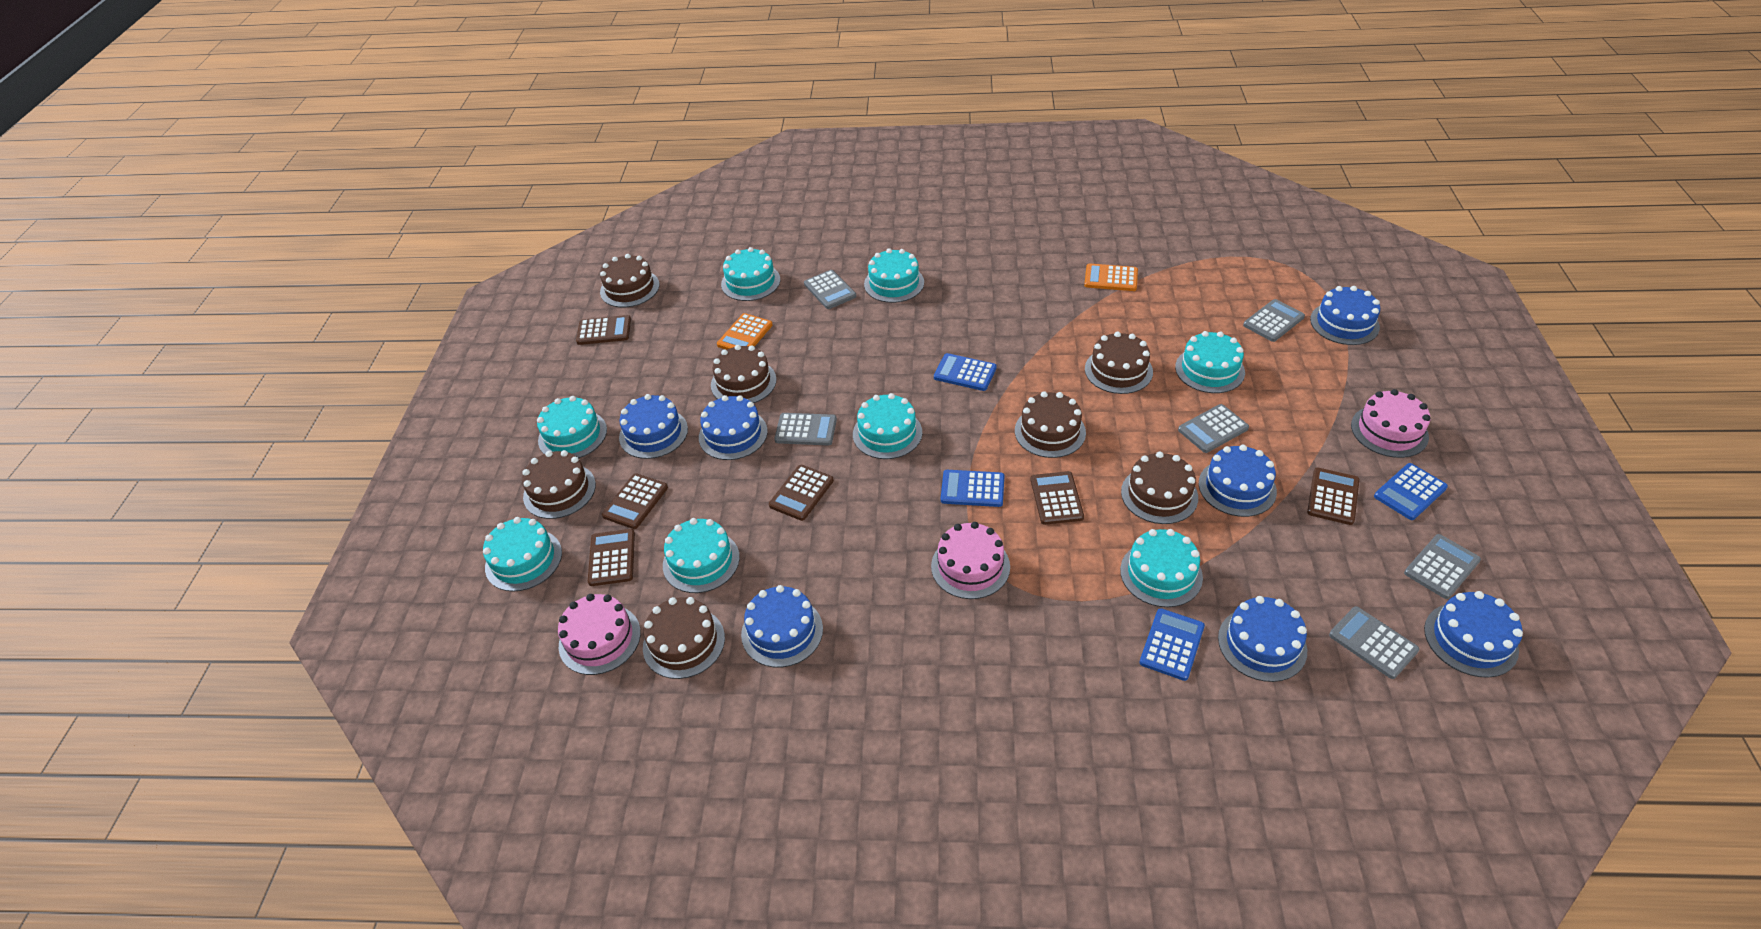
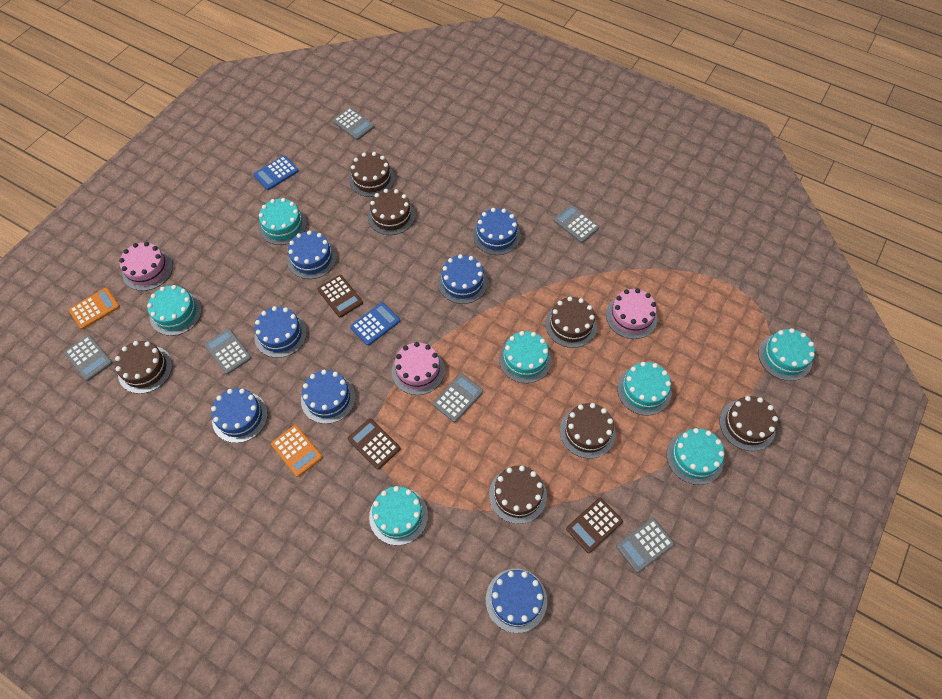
blue calculator: 4 -> 2
brown calculator: 6 -> 3
turquoise cake: 8 -> 7

